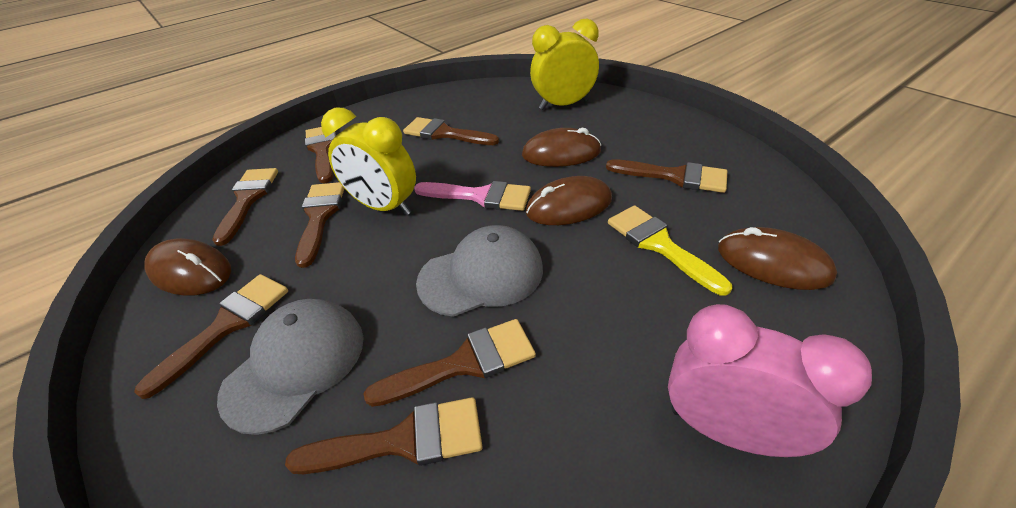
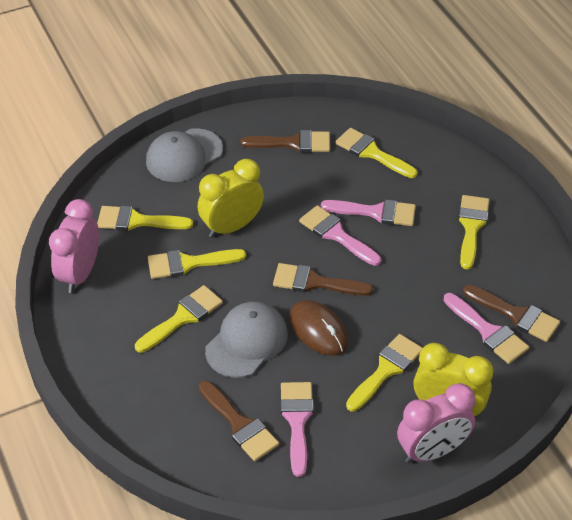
brown brush: 8 -> 4
brown mouse: 4 -> 1
pink brush: 1 -> 4
pink clock: 1 -> 2
yellow brush: 1 -> 6

